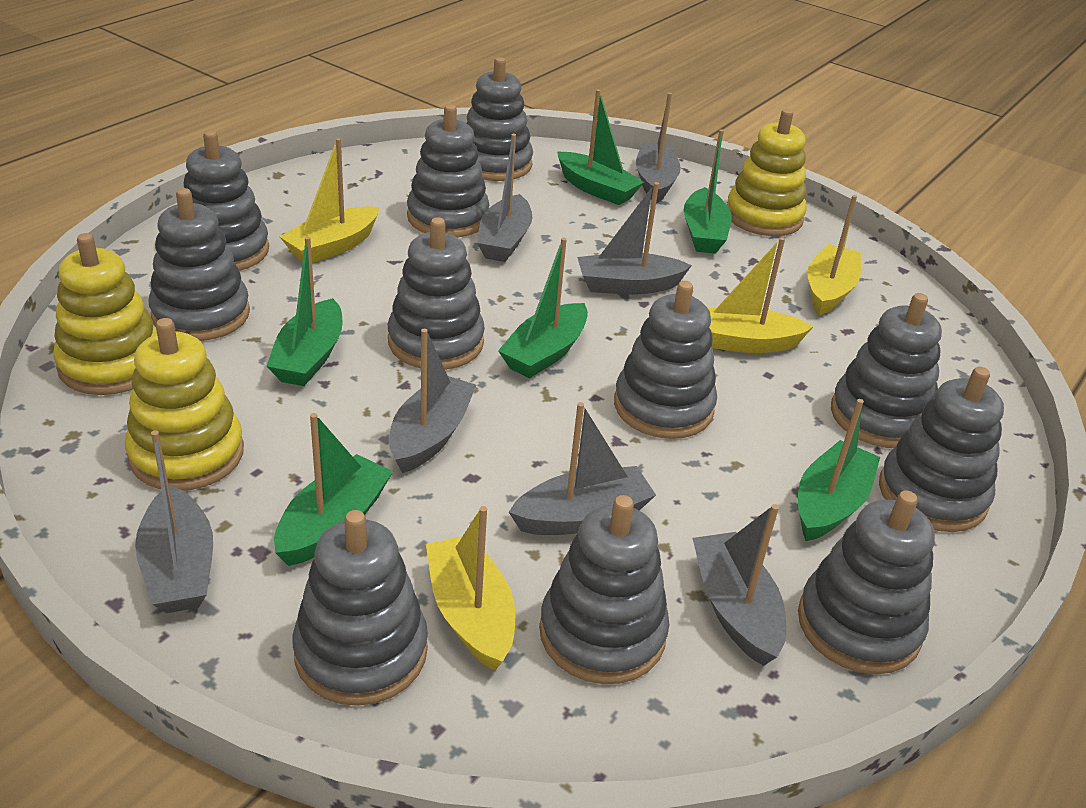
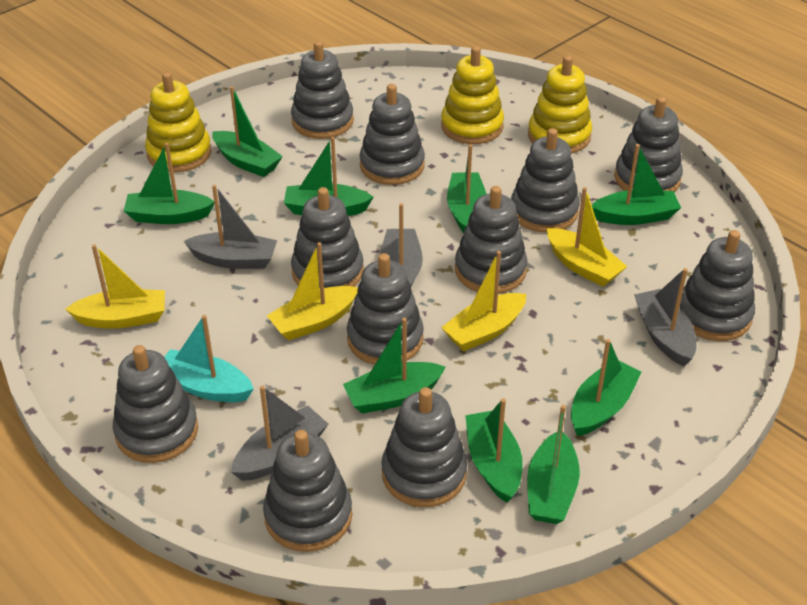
green boat: 6 -> 9
grey boat: 7 -> 4
turquoise boat: 0 -> 1

